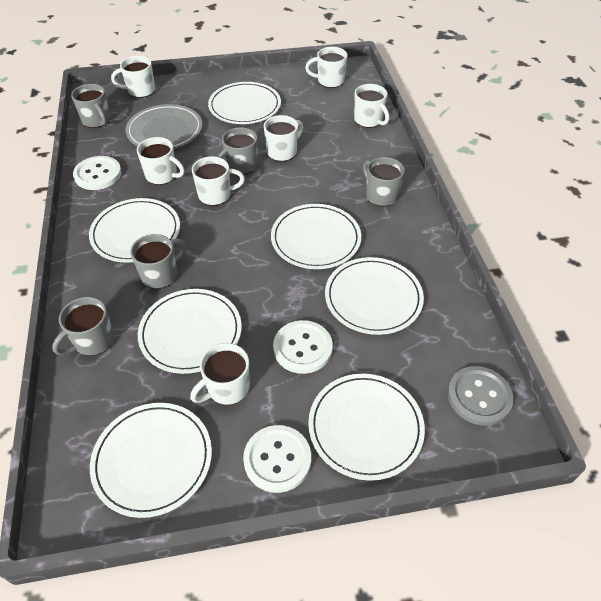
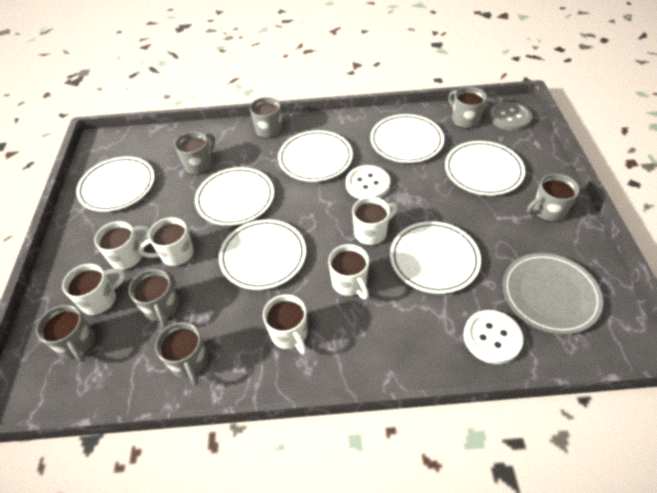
grey mug: 5 -> 7
white button: 3 -> 2
white mug: 7 -> 6

